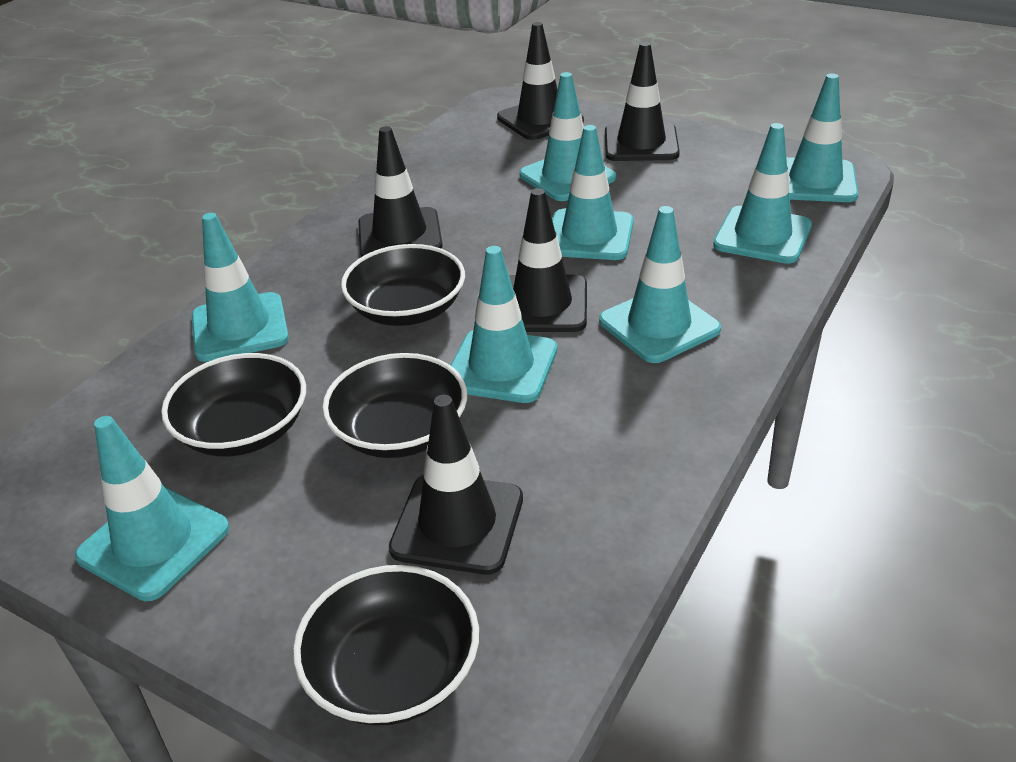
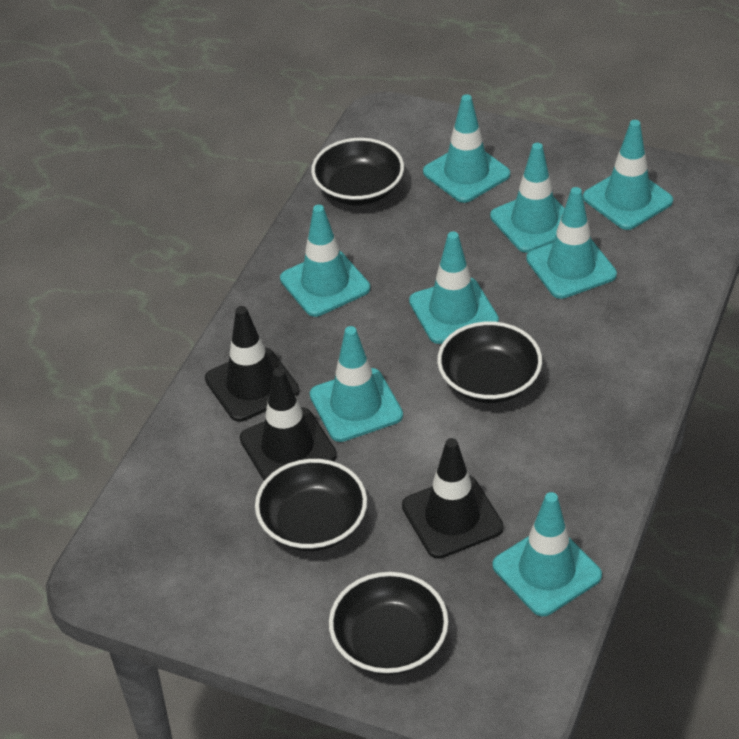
black traffic cone: 5 -> 3

